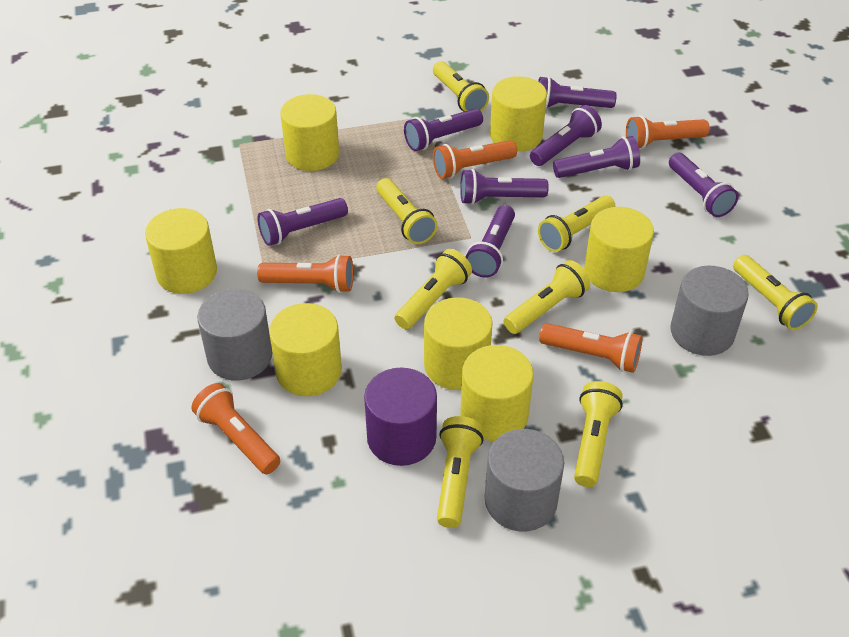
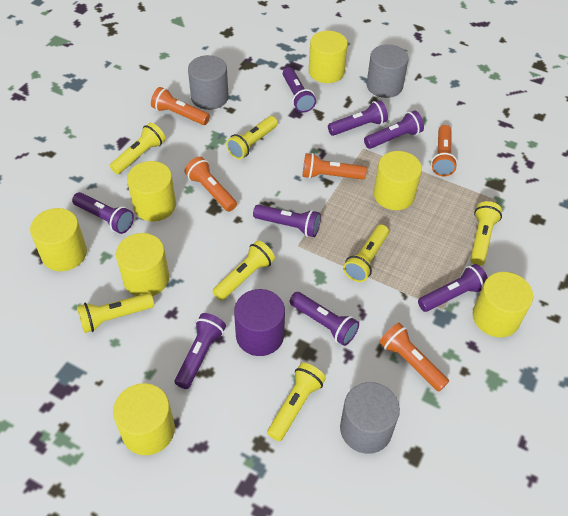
yellow flashlight: 8 -> 7

